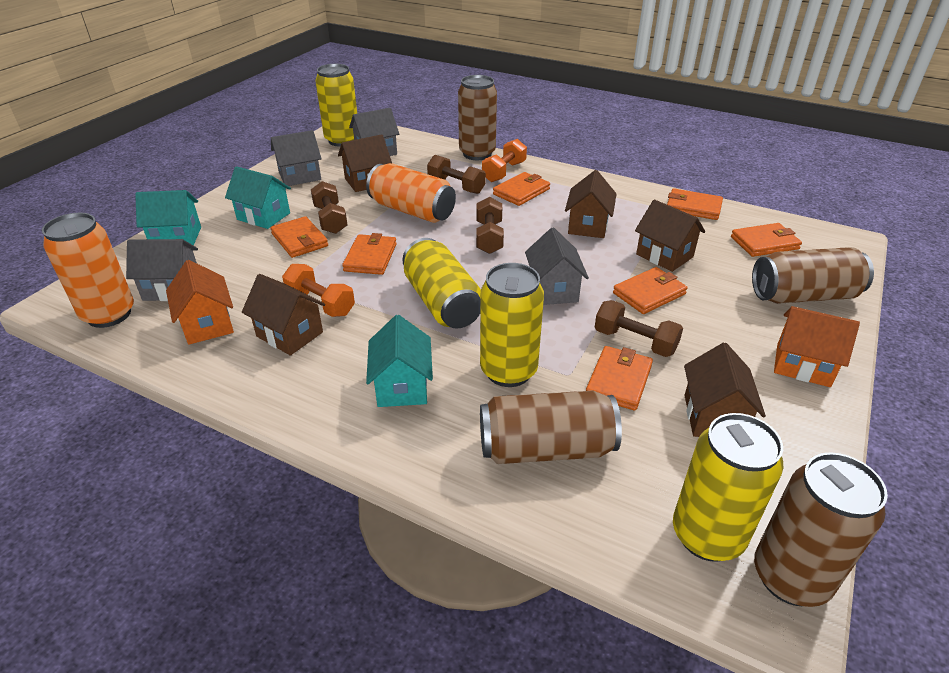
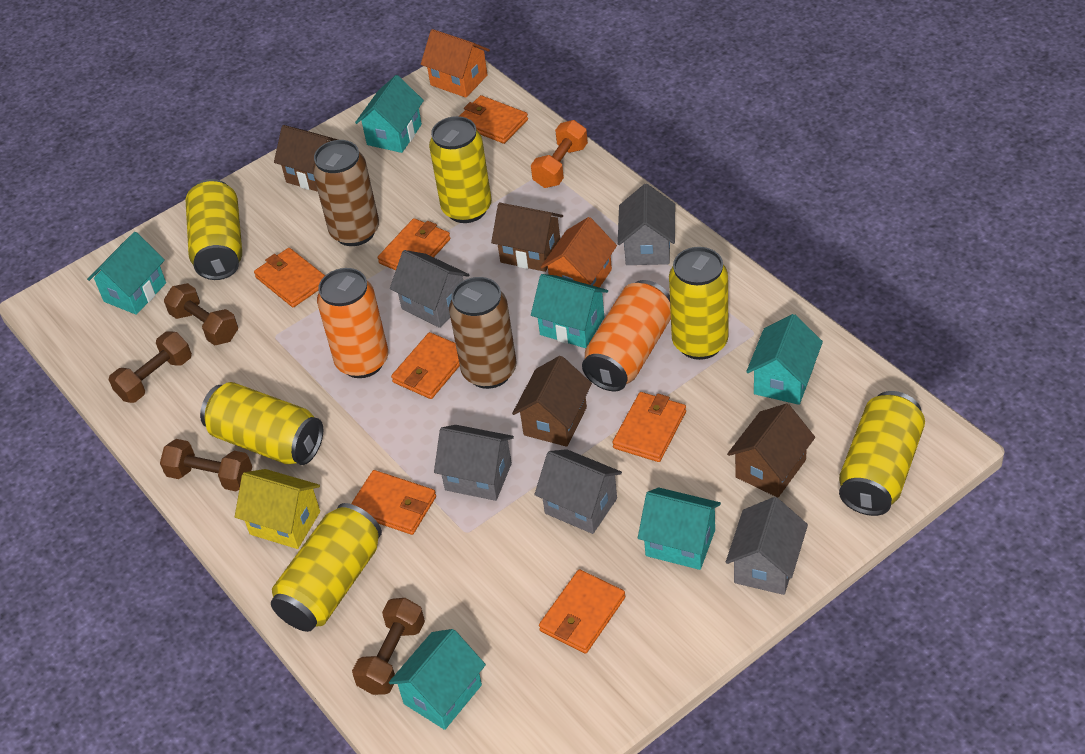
brown can: 4 -> 2
brown house: 5 -> 4
grey house: 4 -> 5
orange dumbbell: 2 -> 1
turquoise house: 3 -> 6
yellow can: 4 -> 6
yellow house: 0 -> 1

